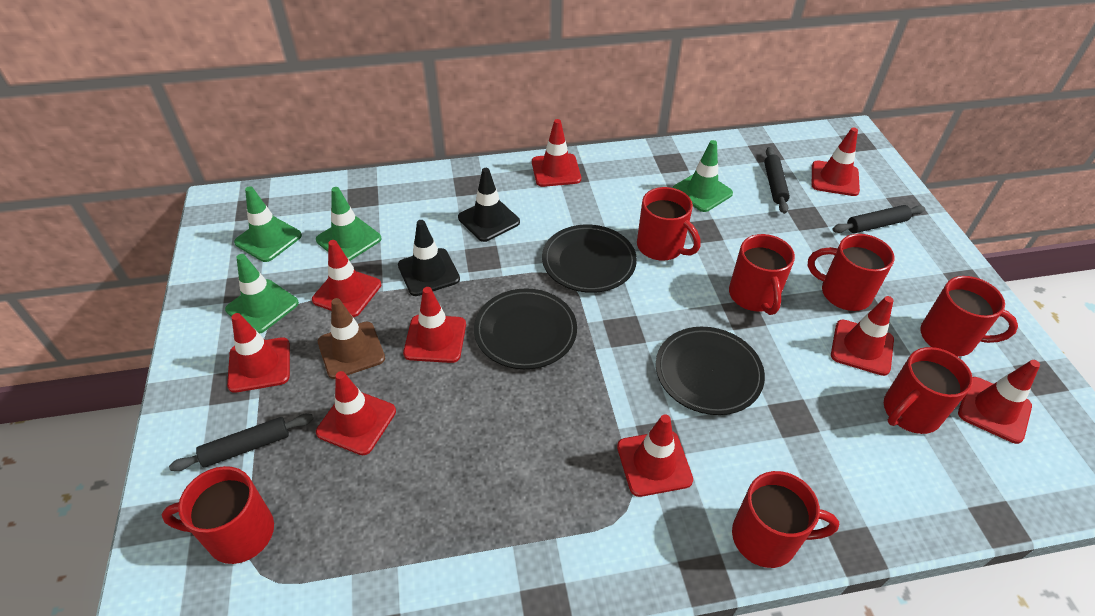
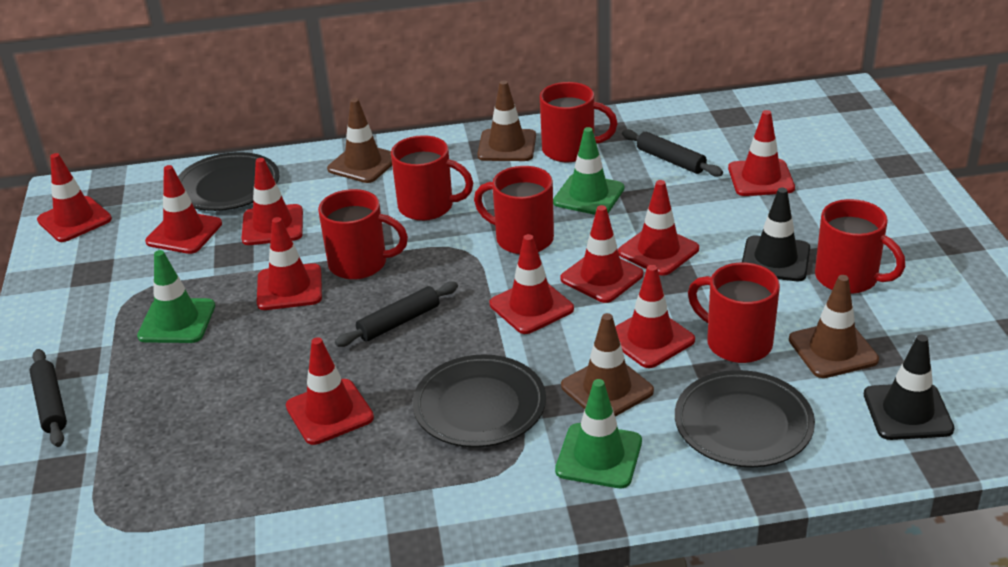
brown traffic cone: 1 -> 4
green traffic cone: 4 -> 3
red mug: 7 -> 6
red traffic cone: 9 -> 10

